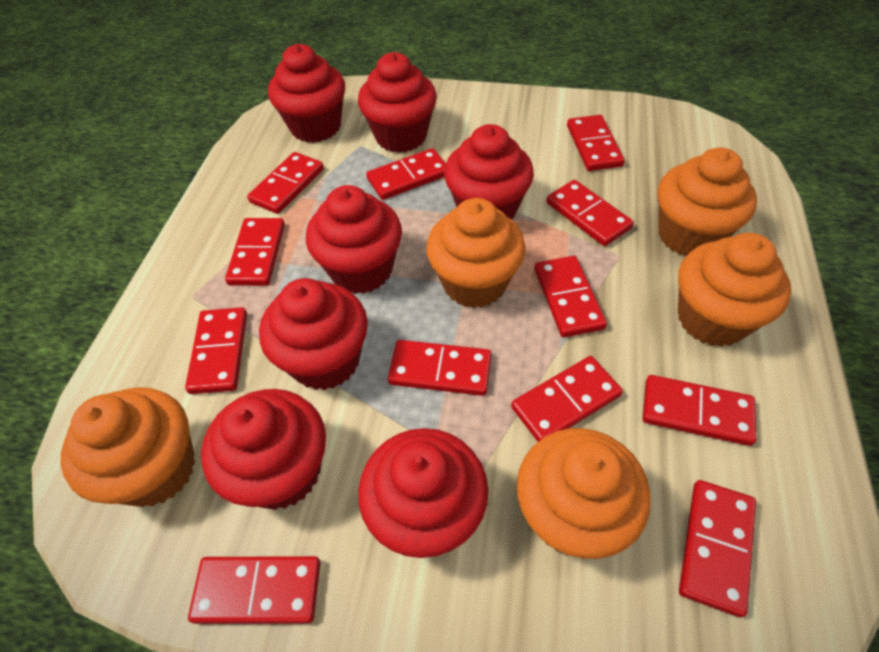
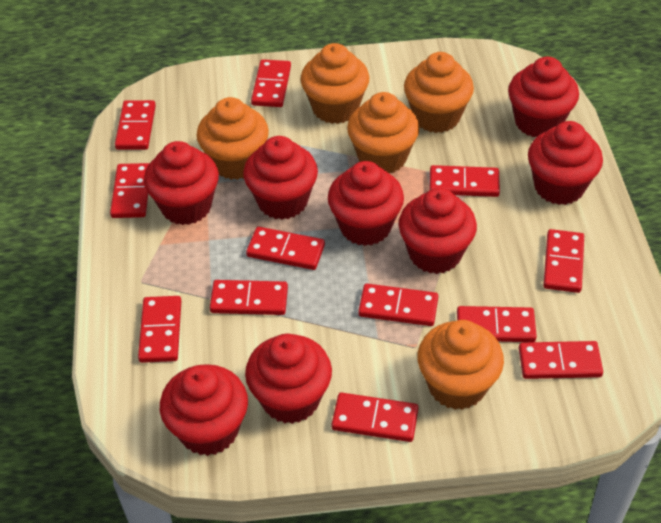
red cupcake: 7 -> 8

